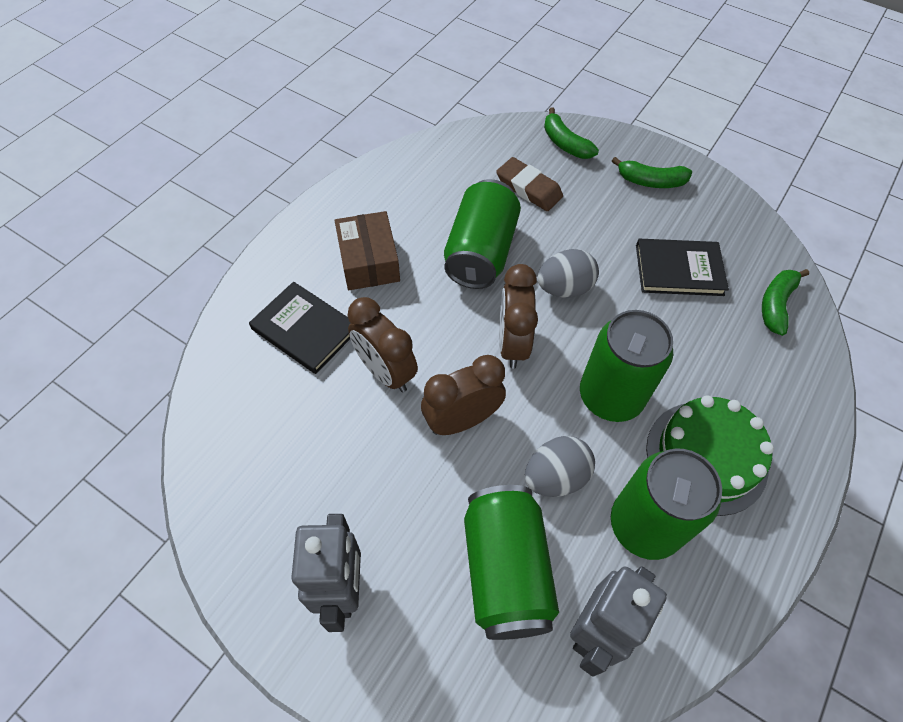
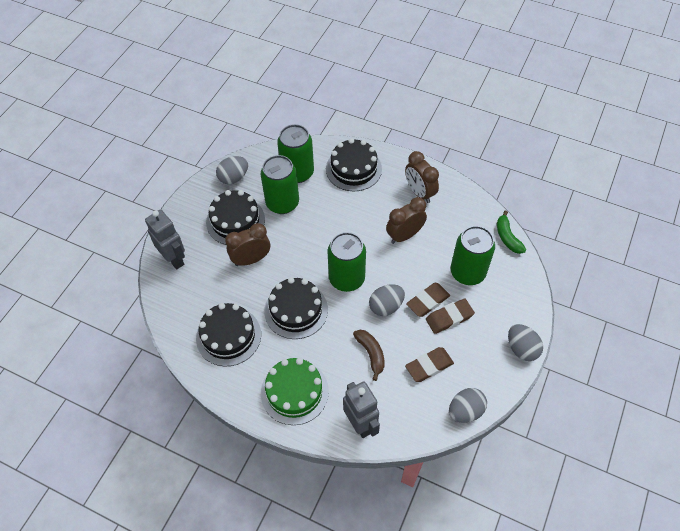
black book: 2 -> 0
black cake: 0 -> 4
brown banana: 0 -> 1
brown box: 1 -> 0
brown eraser: 1 -> 3
green banana: 3 -> 1
grey egg: 2 -> 4

